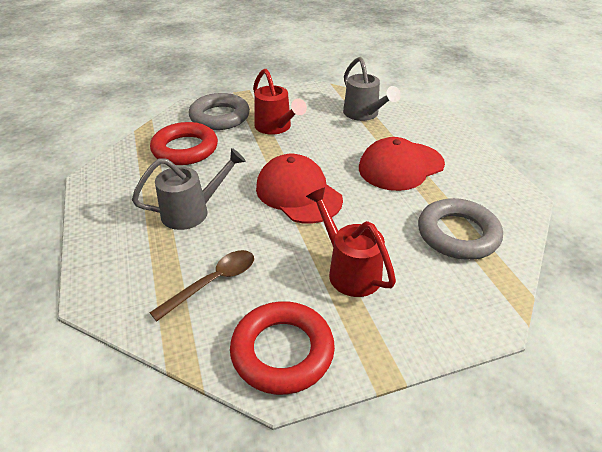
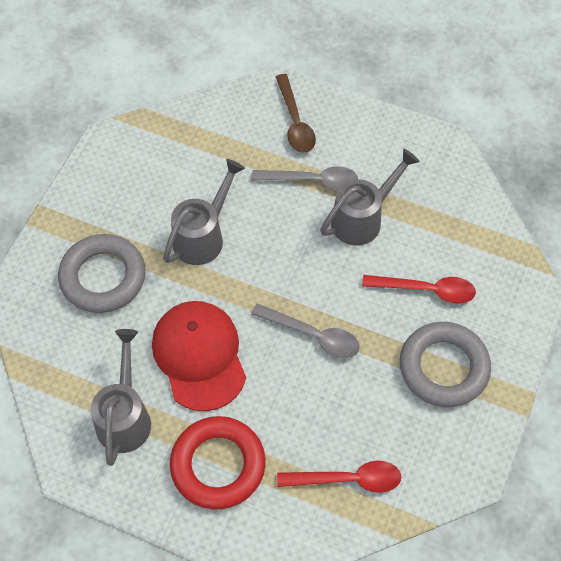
grey spoon: 0 -> 2
grey watering can: 2 -> 3
red cap: 2 -> 1
red ring: 2 -> 1
red spoon: 0 -> 2
red watering can: 2 -> 0

